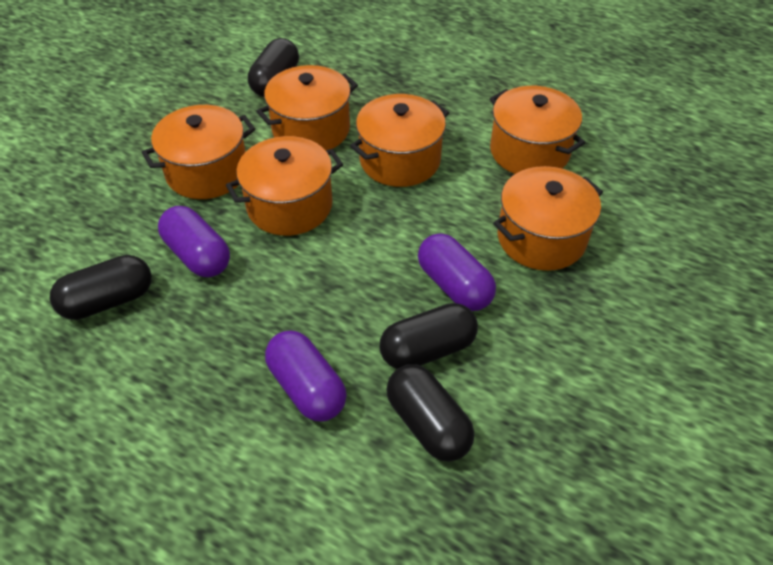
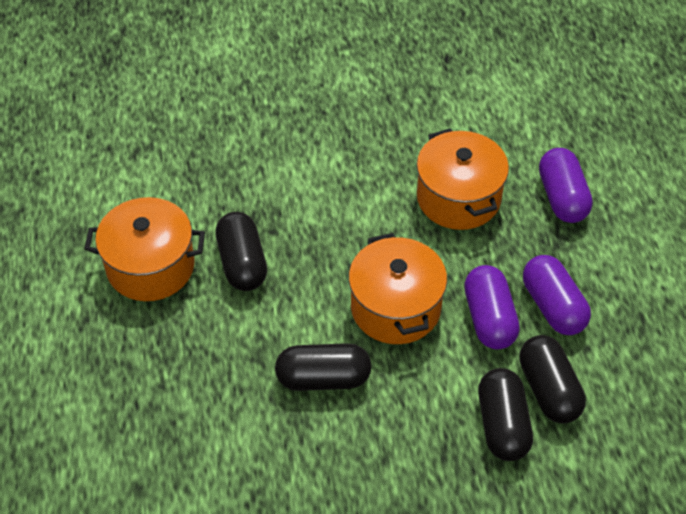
orange pot: 6 -> 3

